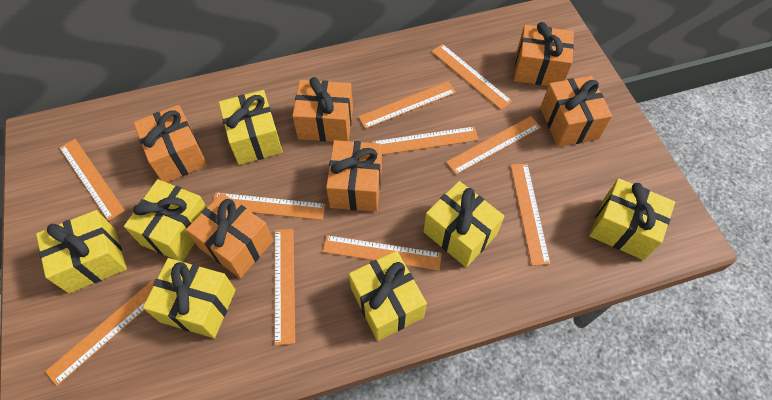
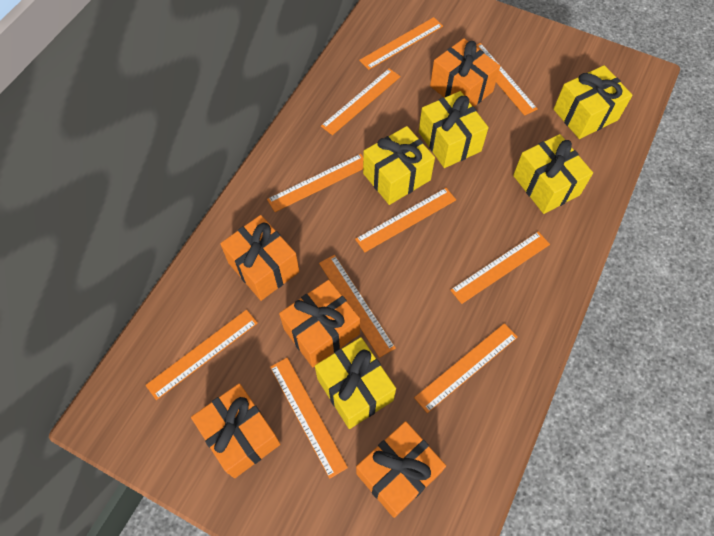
orange gift: 6 -> 5
yellow gift: 7 -> 5

